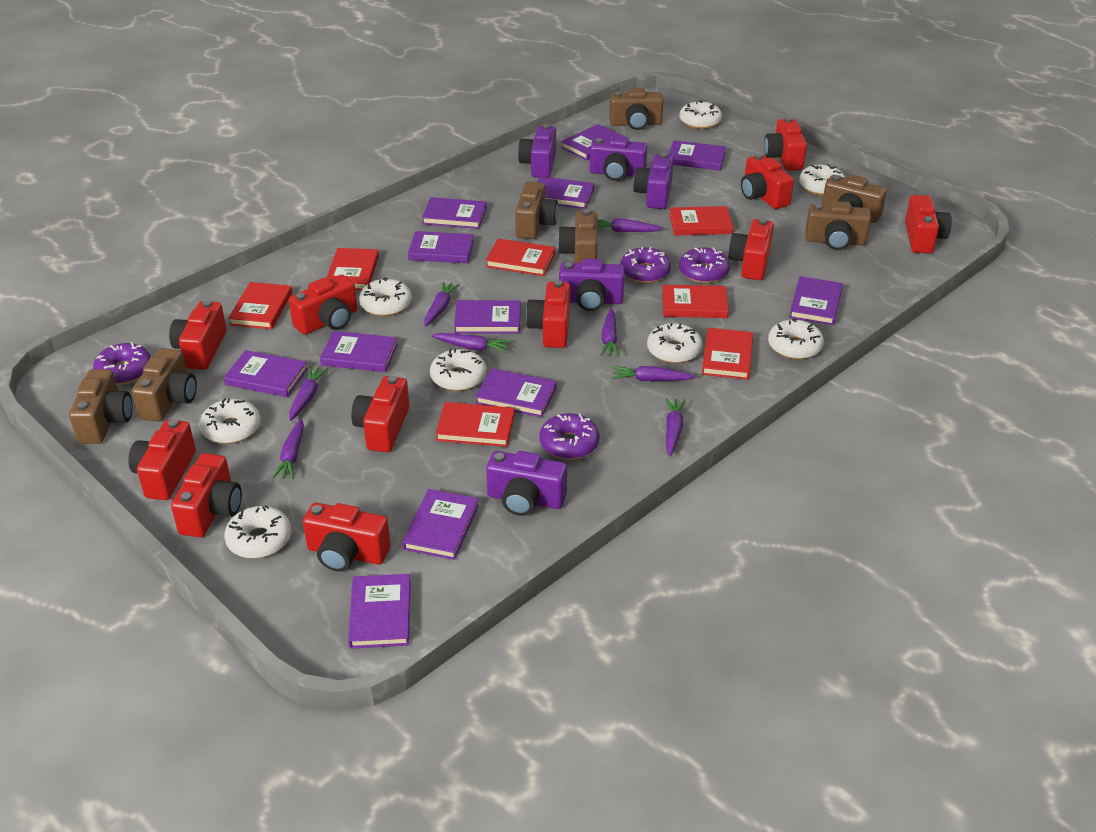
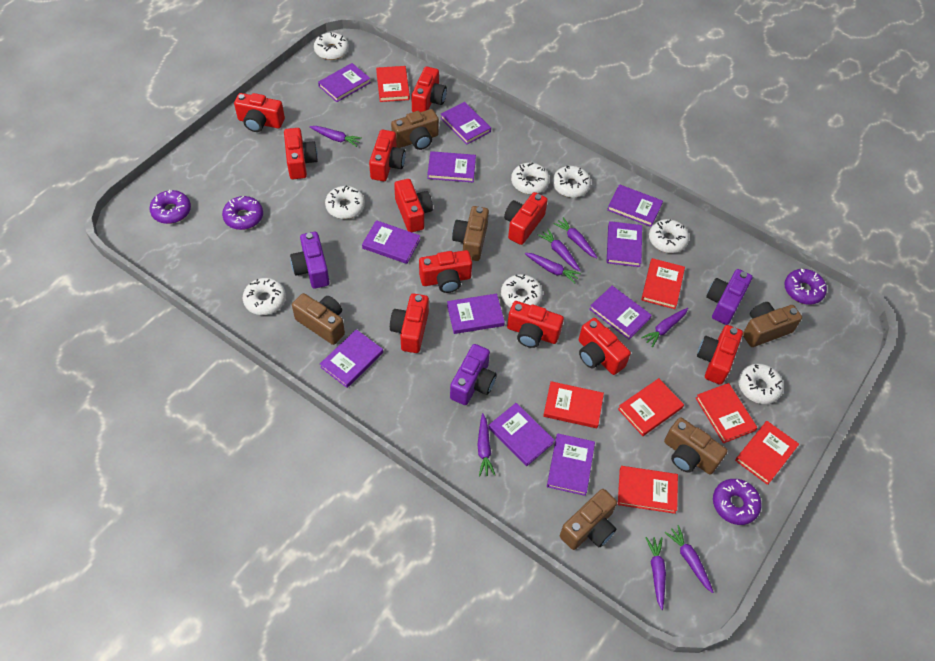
brown camera: 7 -> 6
purple book: 12 -> 11
purple camera: 5 -> 3

